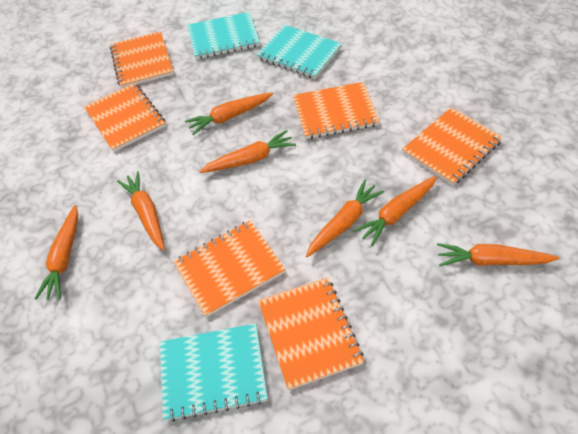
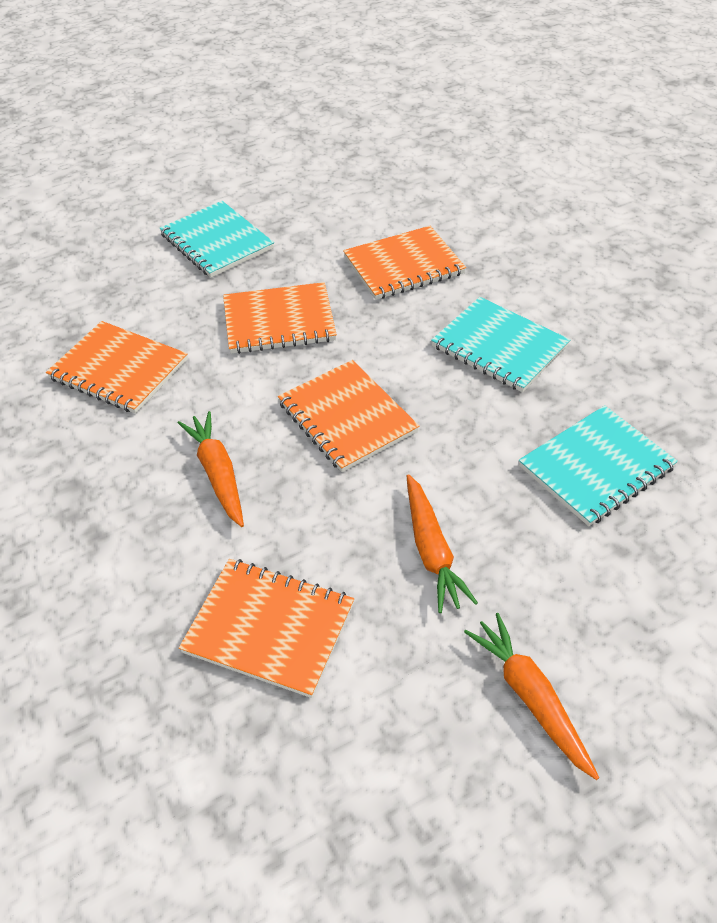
orange carrot: 7 -> 3
orange notebook: 6 -> 5

